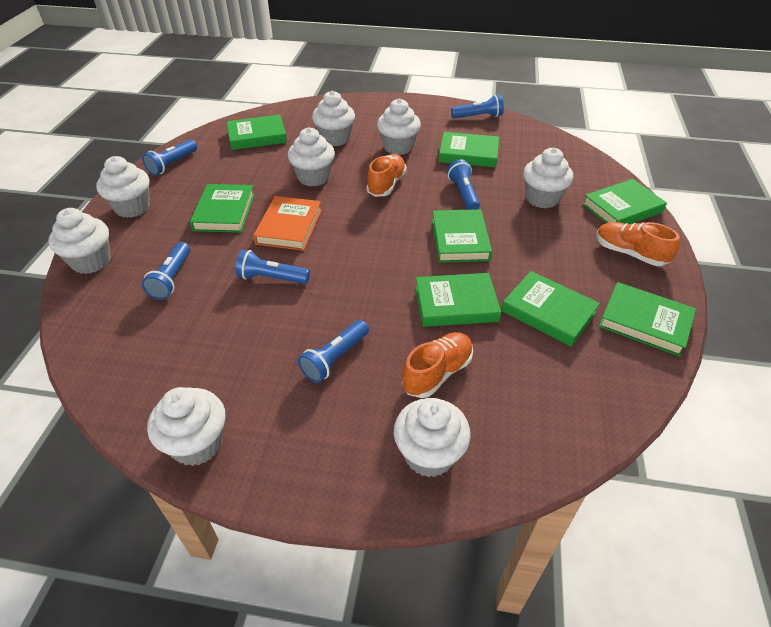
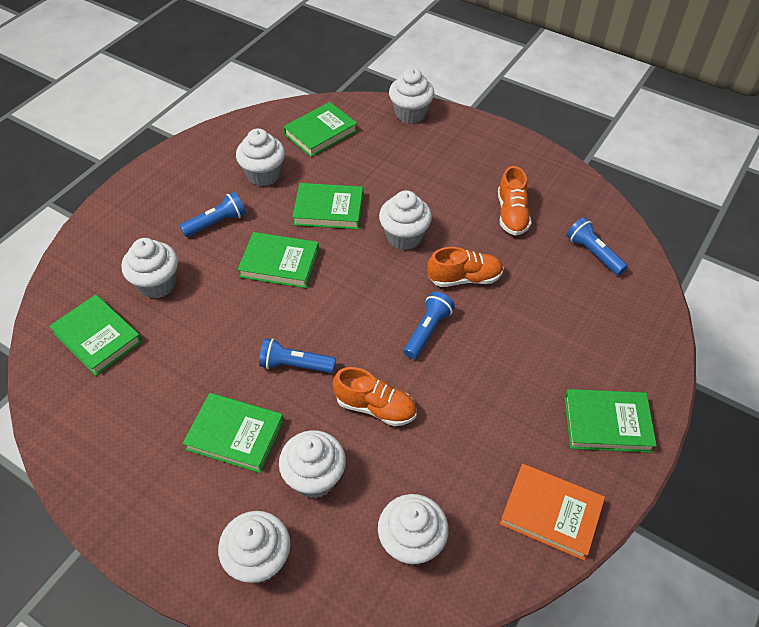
blue flashlight: 6 -> 4
green book: 8 -> 6
white cupcake: 8 -> 7

